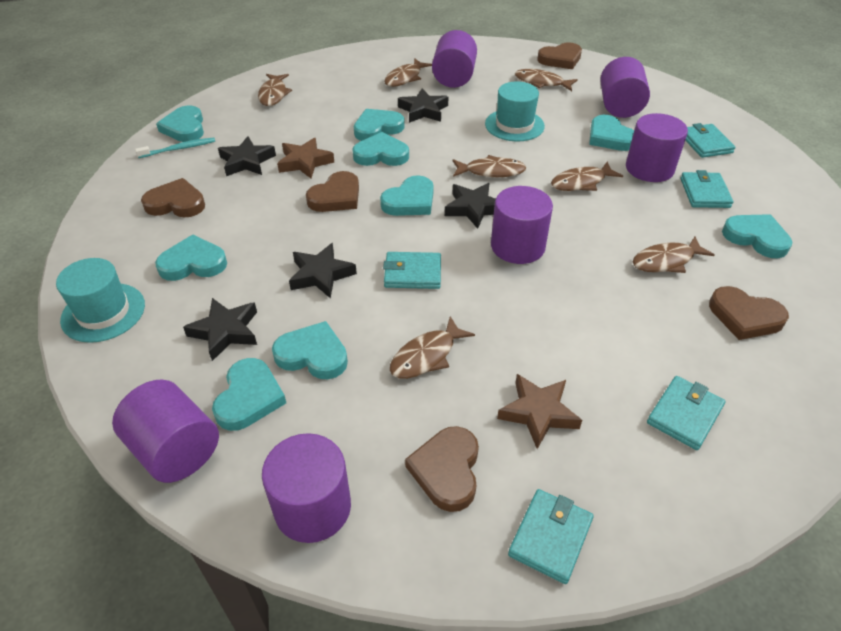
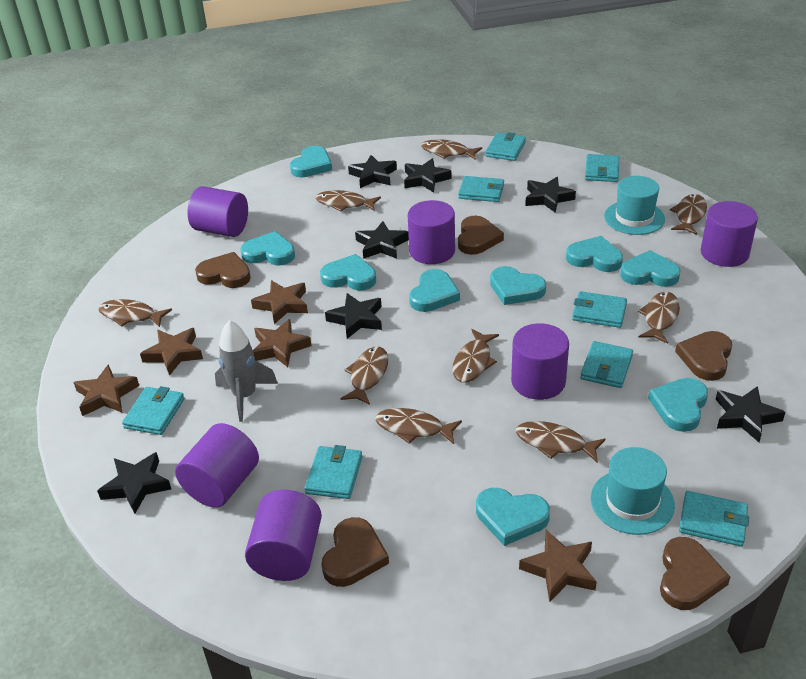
black star: 5 -> 7
brown fish: 7 -> 9
brown star: 2 -> 5
grey rocket: 0 -> 1
turquoise toothbrush: 1 -> 0
turquoise wallet: 5 -> 8

